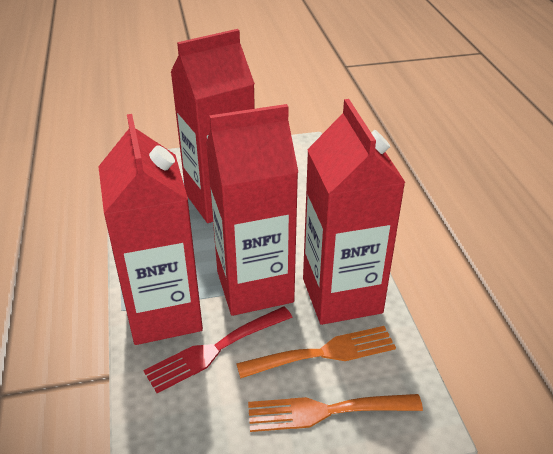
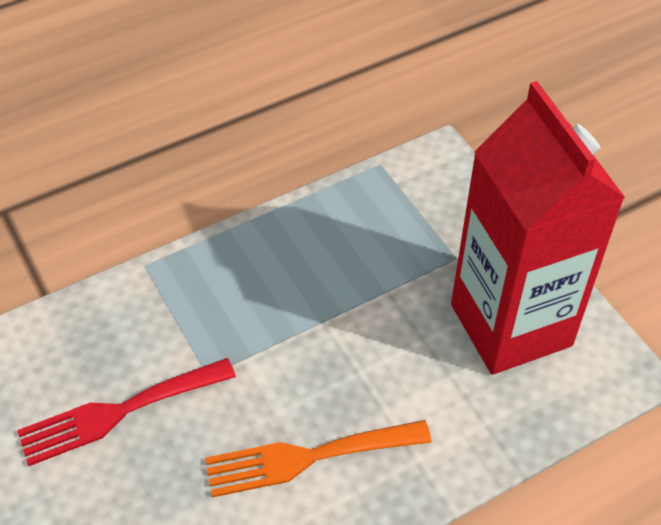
orange fork: 2 -> 1
red carton: 4 -> 1

